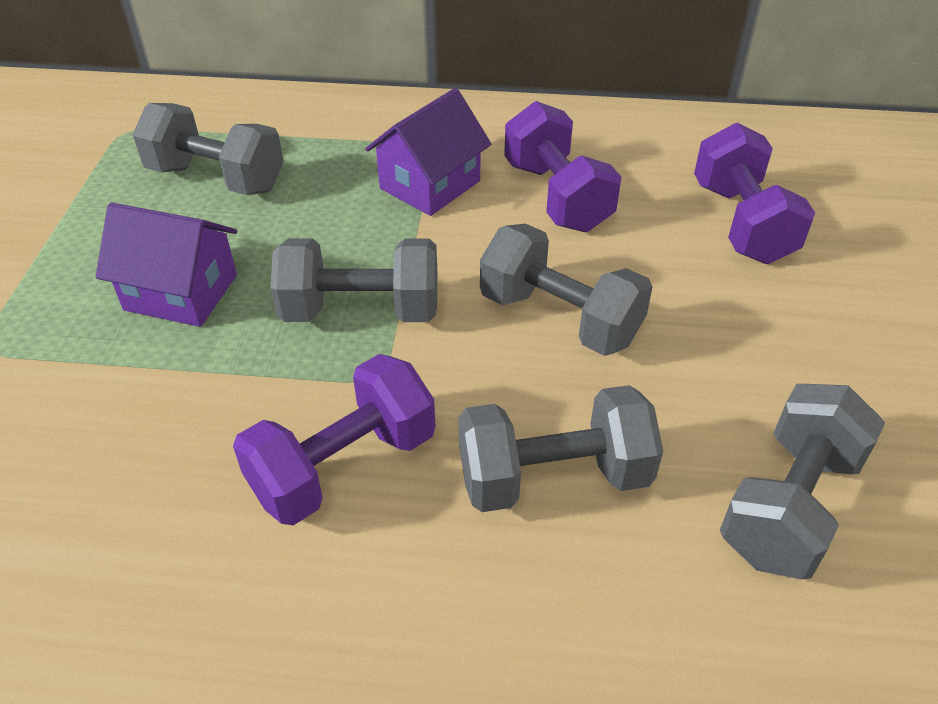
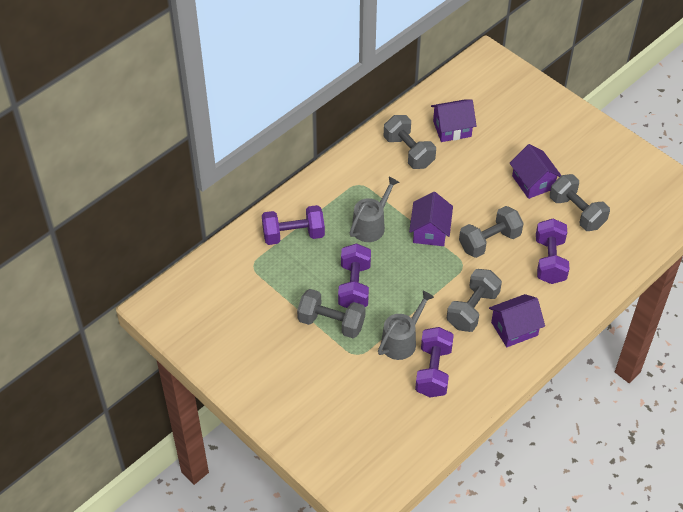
grey watering can: 0 -> 2
purple dumbbell: 3 -> 4
purple house: 2 -> 4

